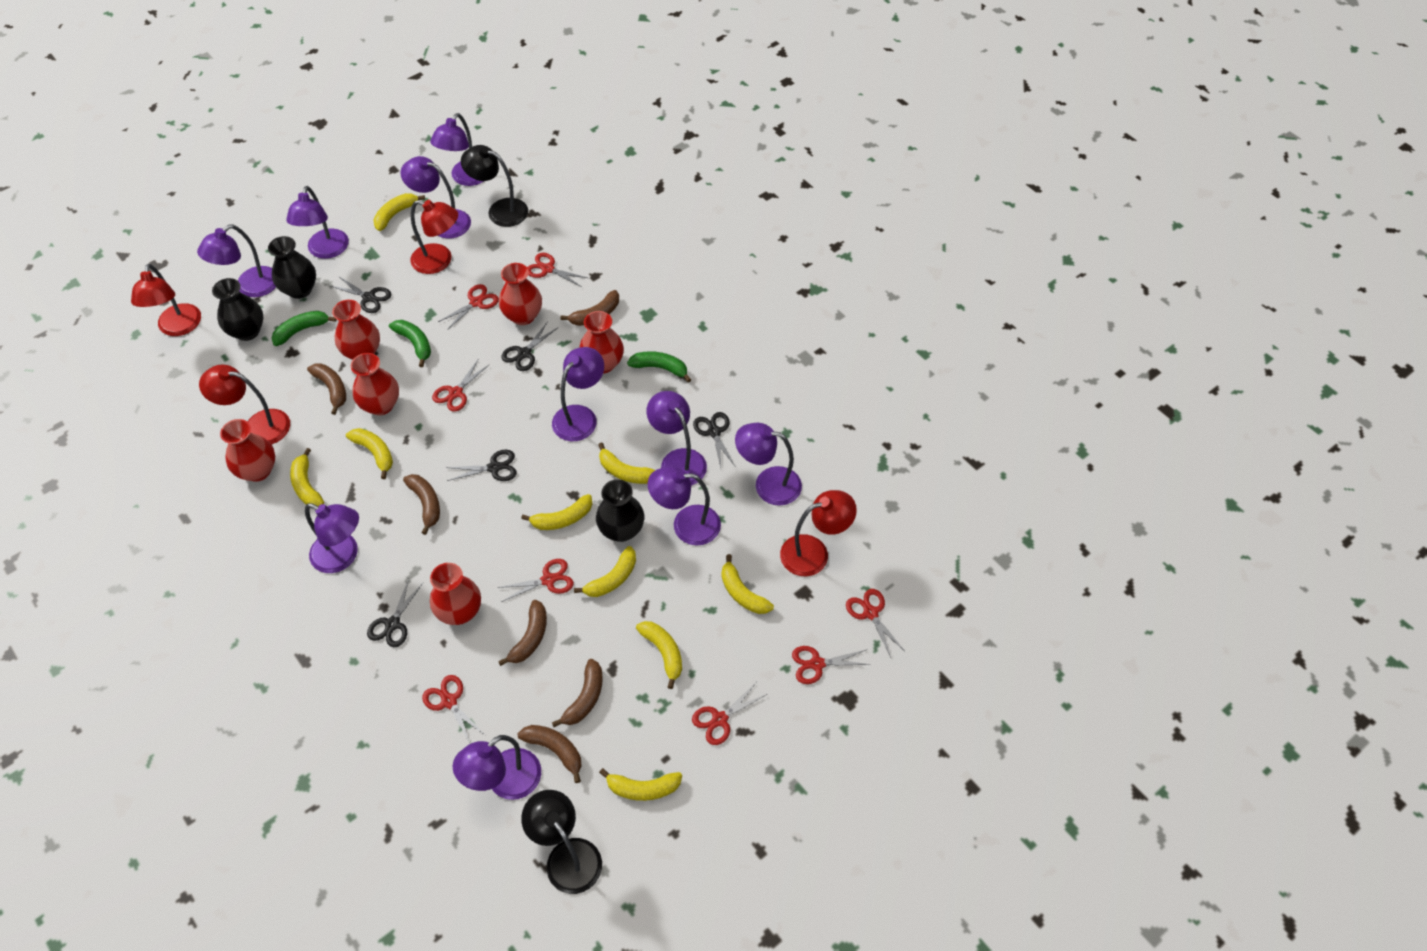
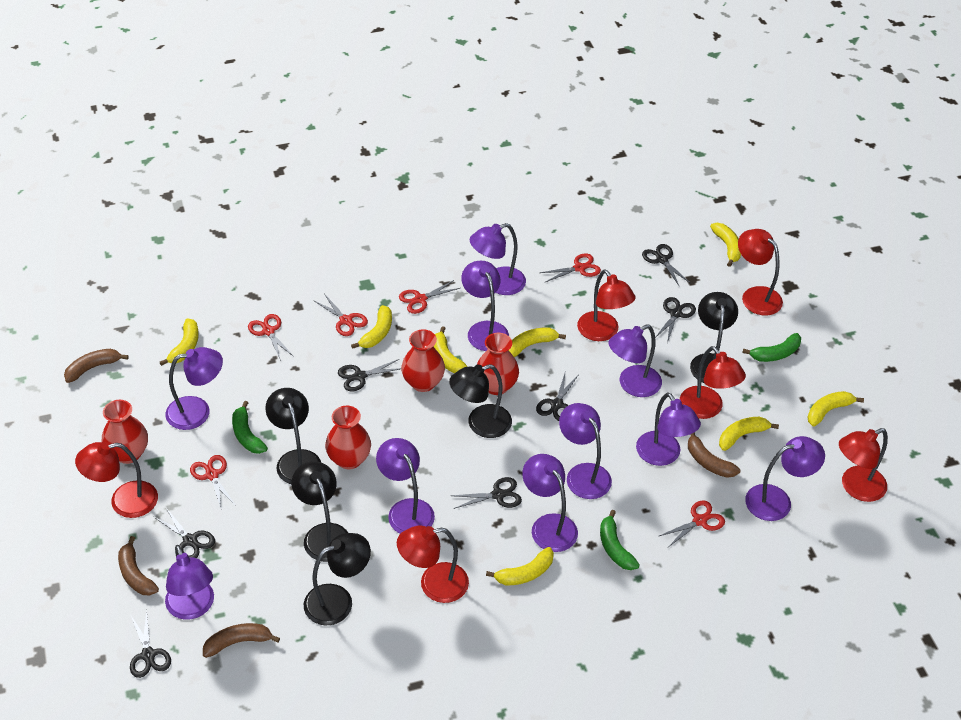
black lamp: 2 -> 5
black scissors: 5 -> 7
black vase: 3 -> 0
brown banana: 6 -> 4
red lamp: 4 -> 6
red scissors: 8 -> 6
red vase: 6 -> 4
yellow banana: 9 -> 8

